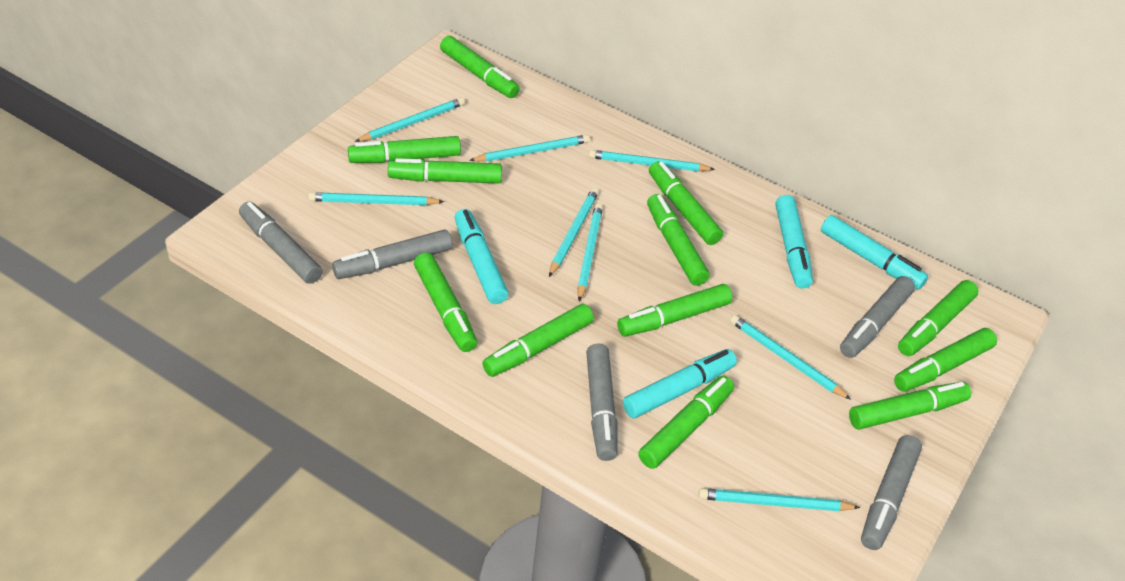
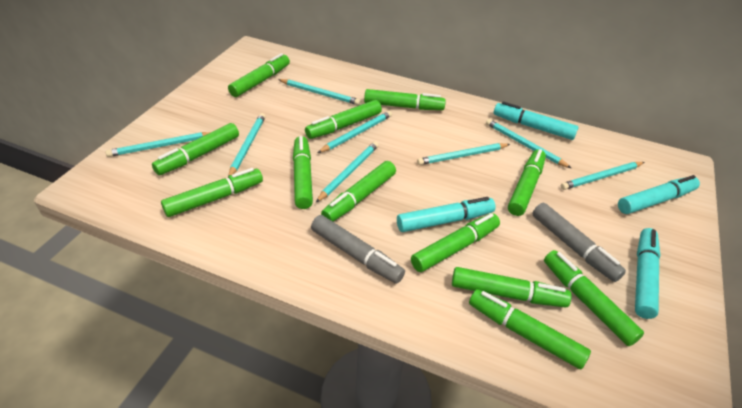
grey marker: 5 -> 2

